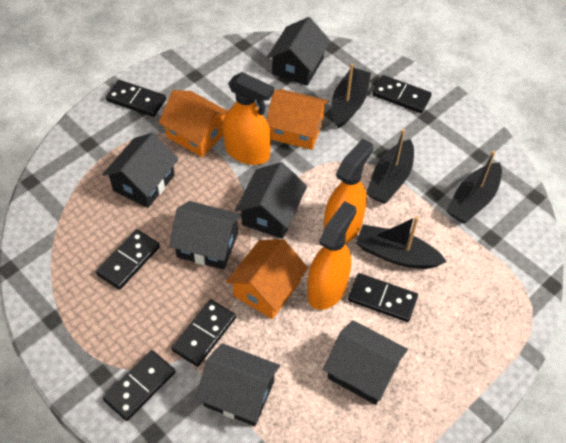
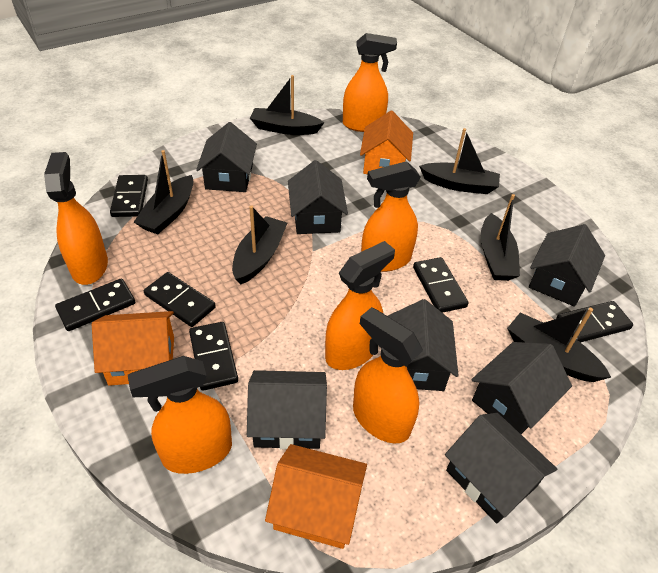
black boat: 4 -> 6
black house: 6 -> 7
orange spray bottle: 3 -> 6

